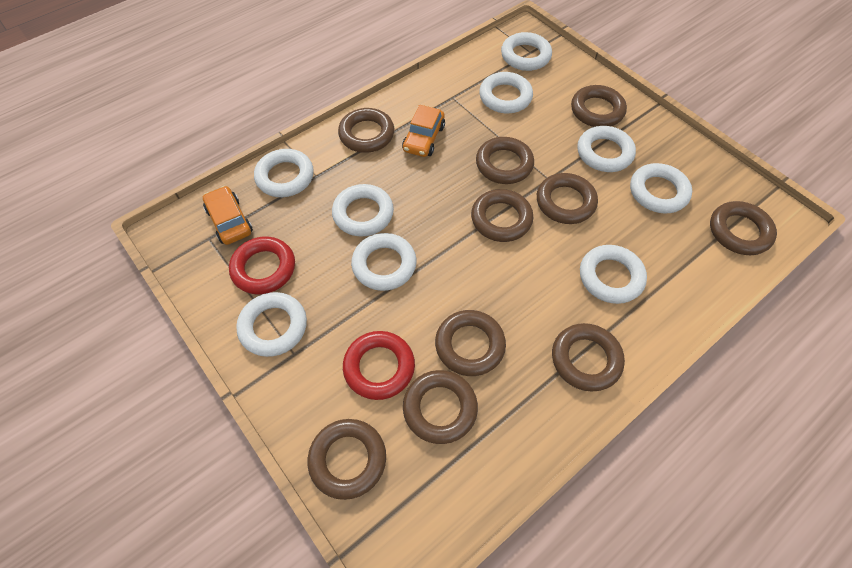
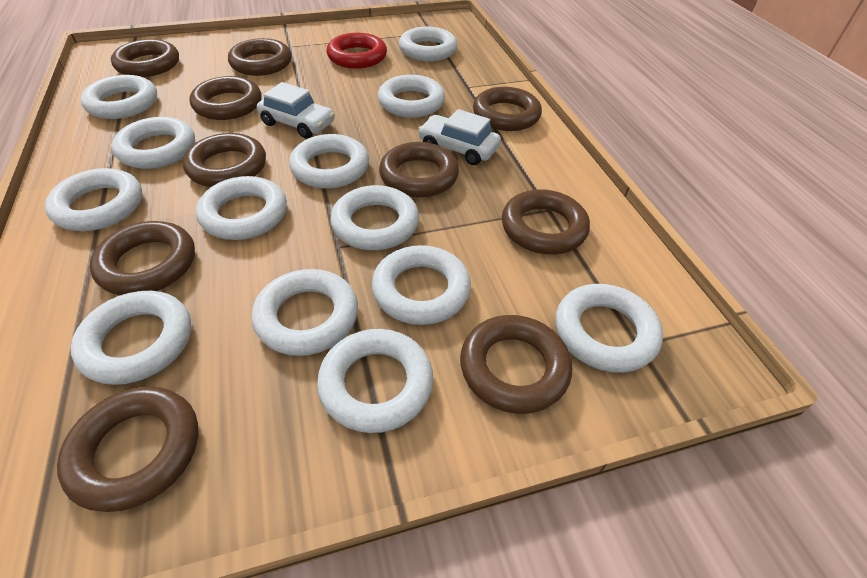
orange car: 2 -> 0
red ring: 2 -> 1
white car: 0 -> 2
white ring: 9 -> 13

